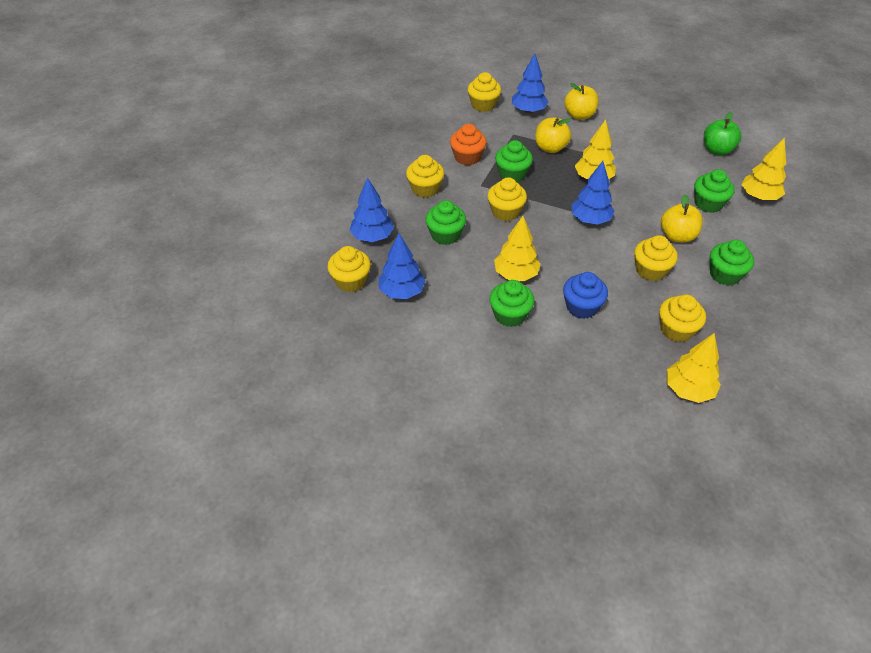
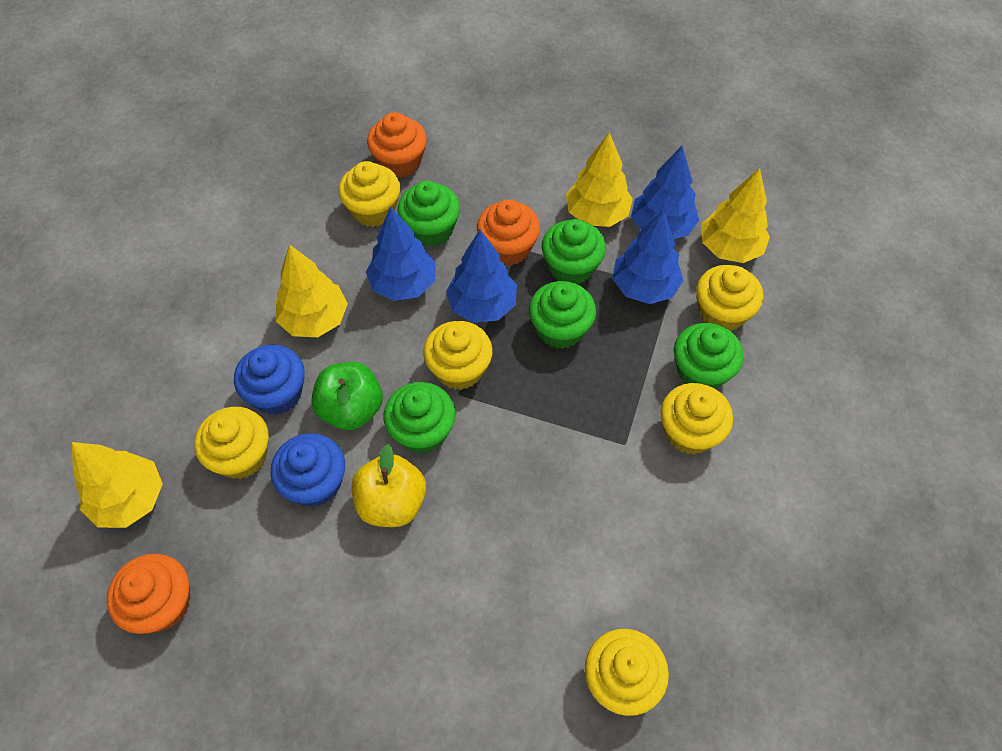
blue cupcake: 1 -> 2
orange cupcake: 1 -> 3
yellow apple: 3 -> 1

